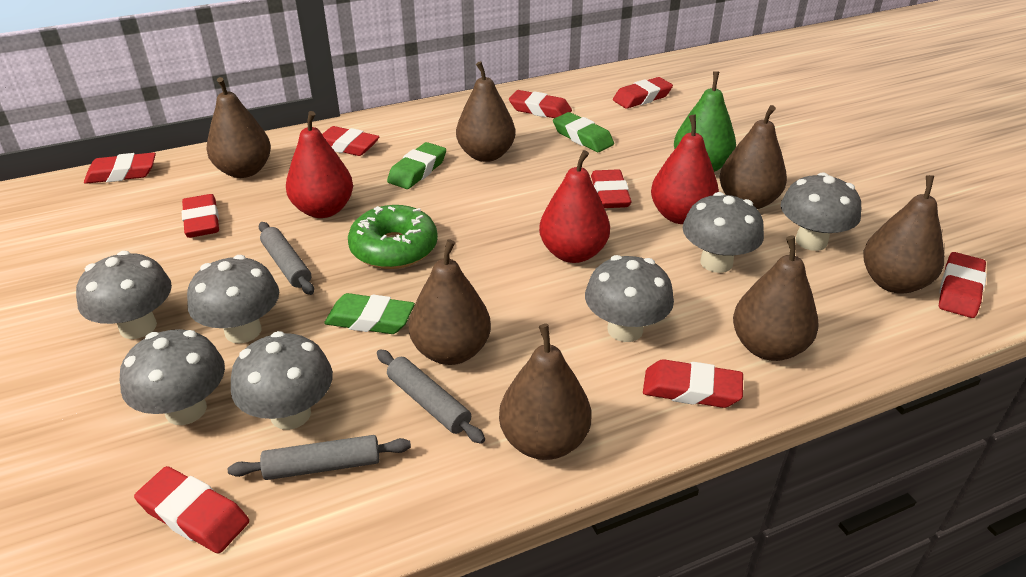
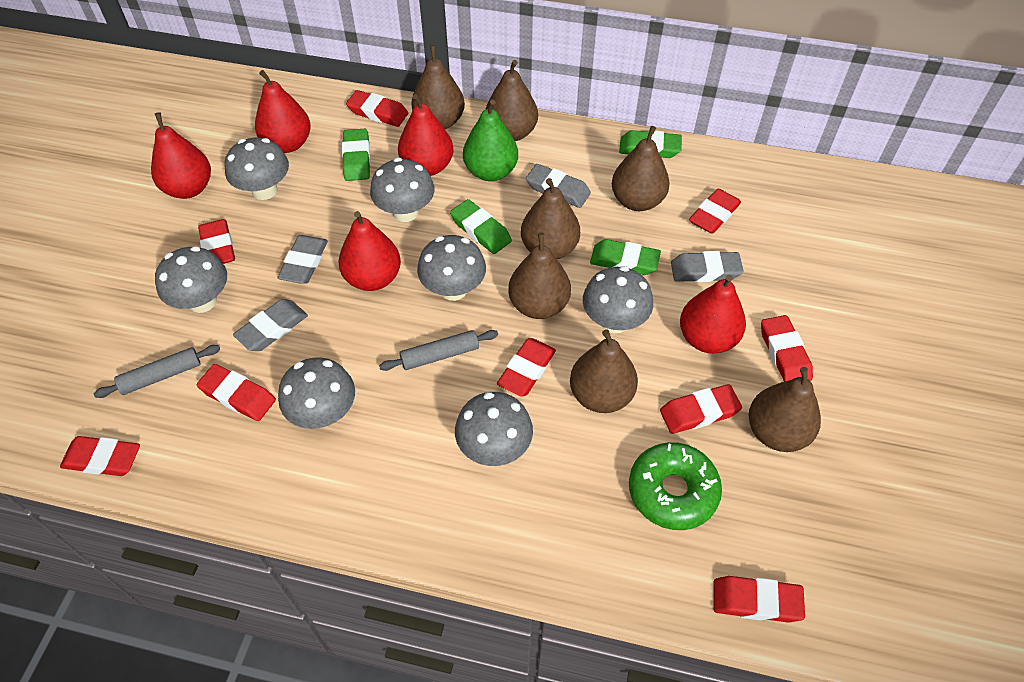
green eraser: 3 -> 4
grey eraser: 0 -> 4
grey rolling pin: 3 -> 2
red pear: 3 -> 5

